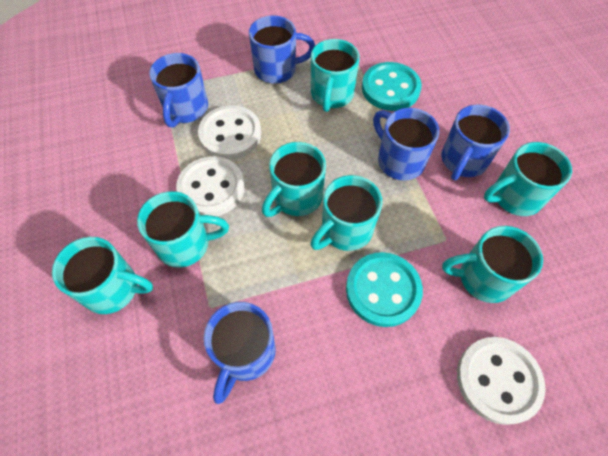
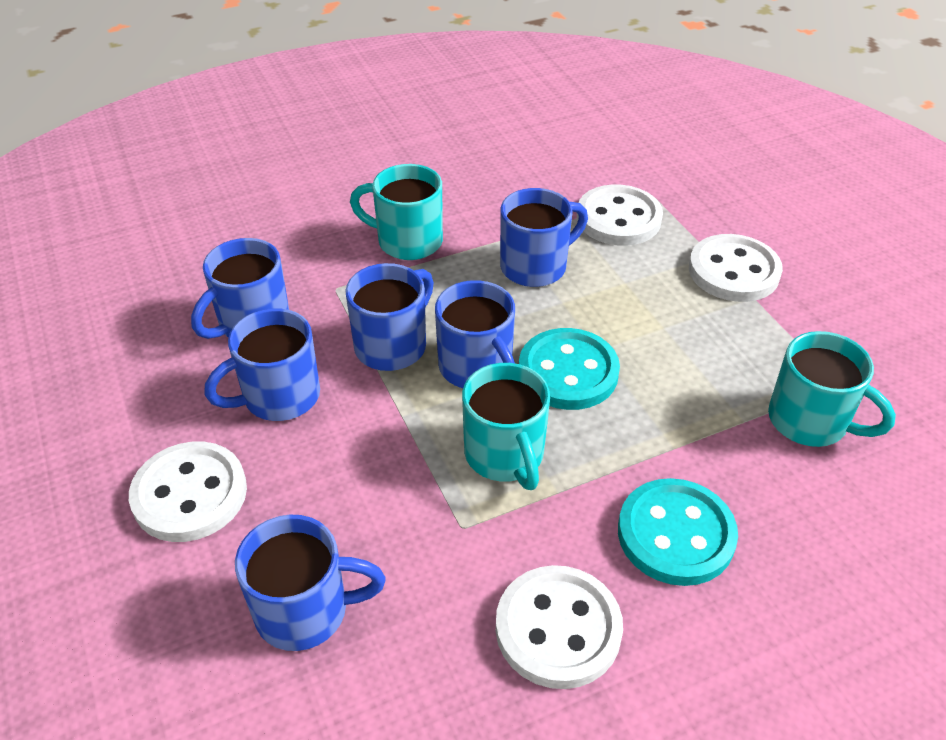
blue mug: 5 -> 6
turquoise mug: 7 -> 3
white button: 3 -> 4

